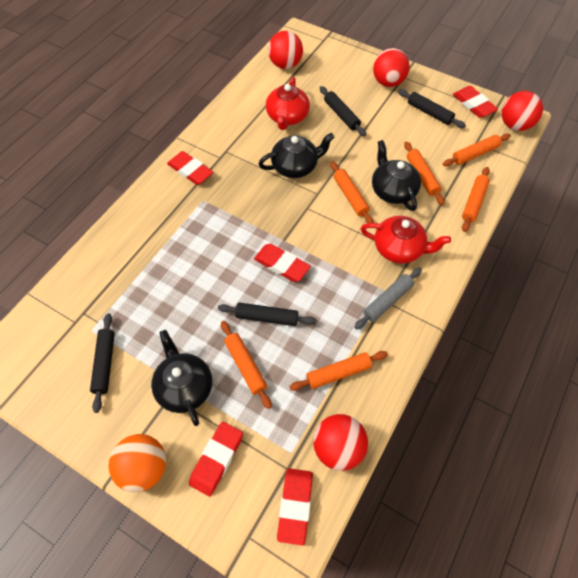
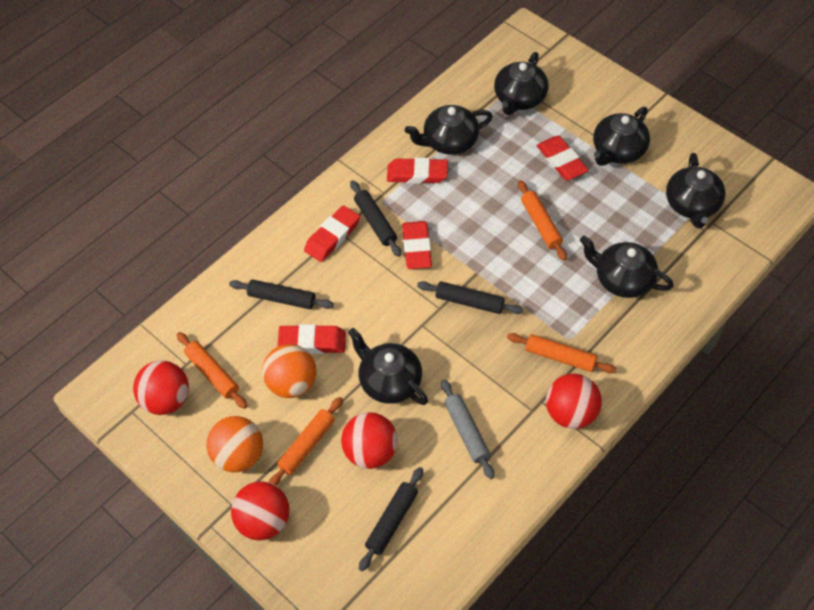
black teapot: 3 -> 6
orange ball: 1 -> 2
orange rolling pin: 6 -> 4
red teapot: 2 -> 0

